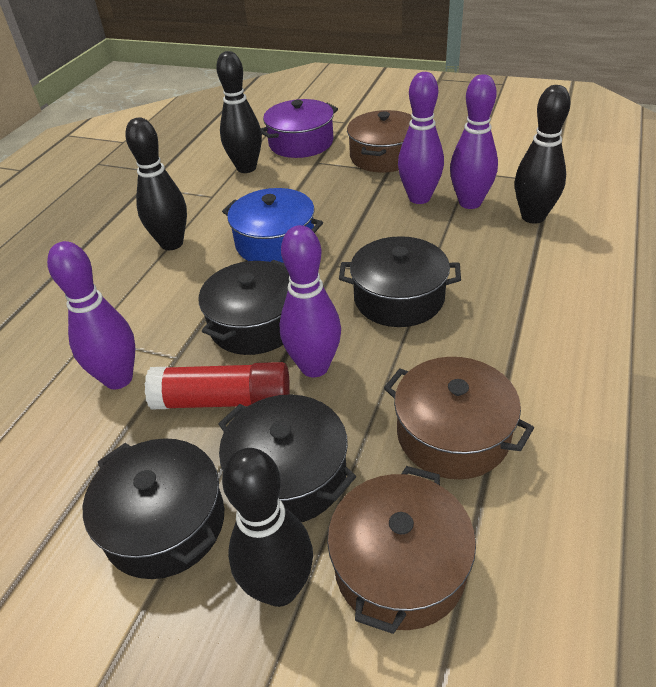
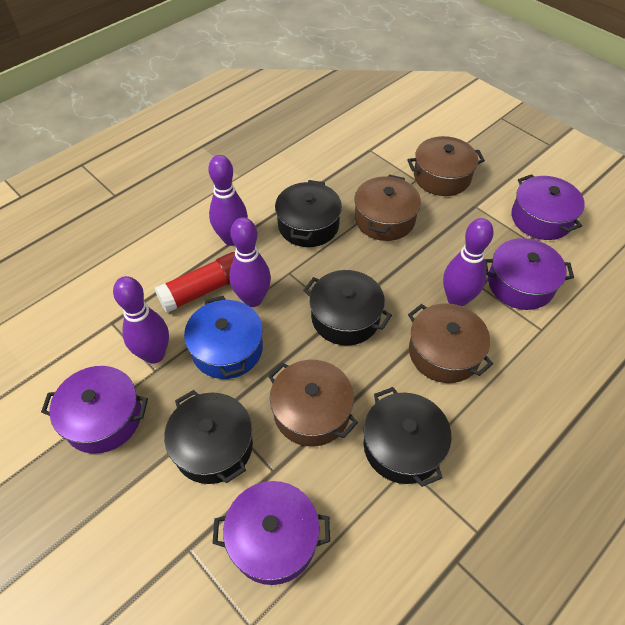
black bowling pin: 4 -> 0
brown pot: 3 -> 4
purple pot: 1 -> 4

